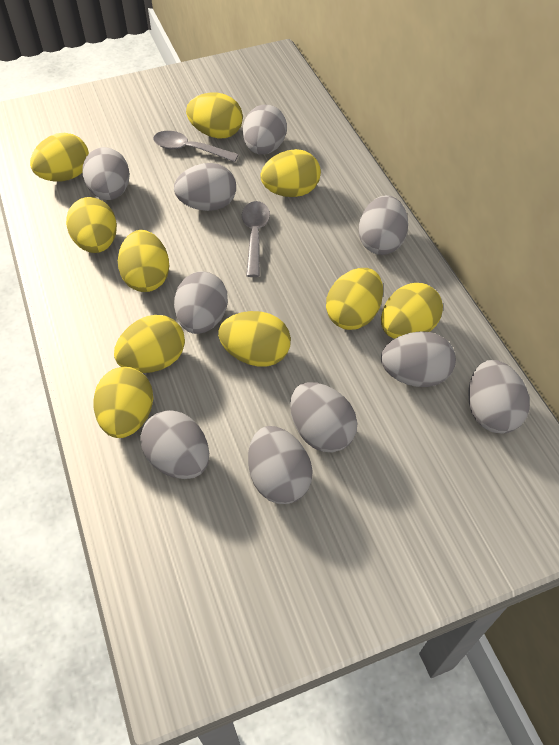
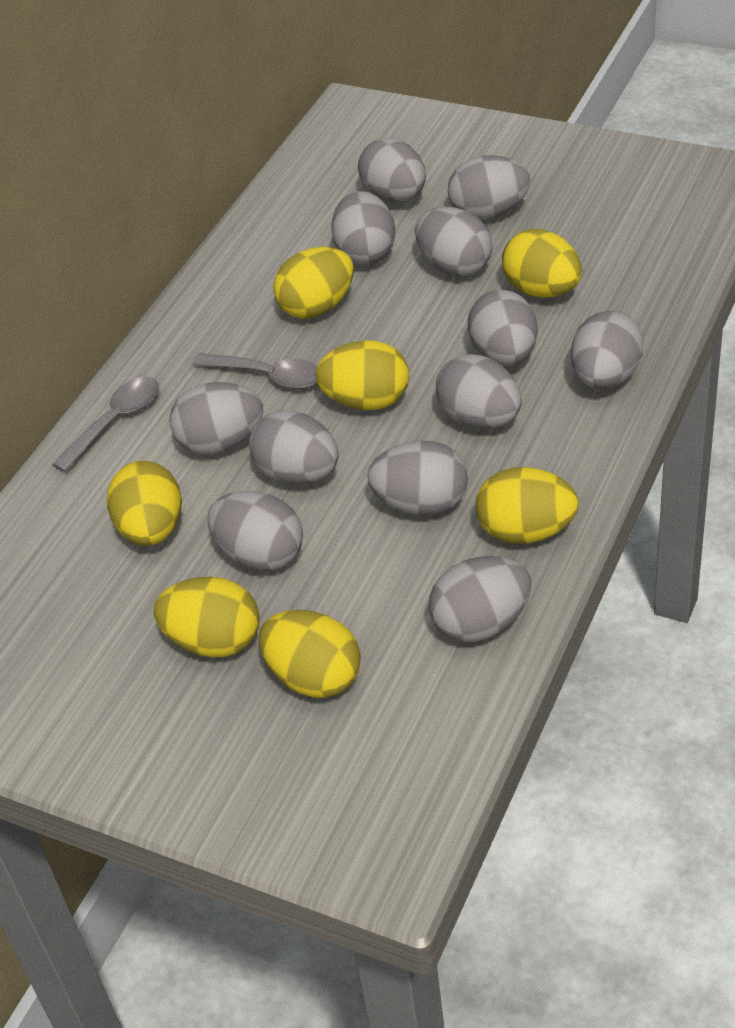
grey egg: 10 -> 12
yellow egg: 10 -> 7

